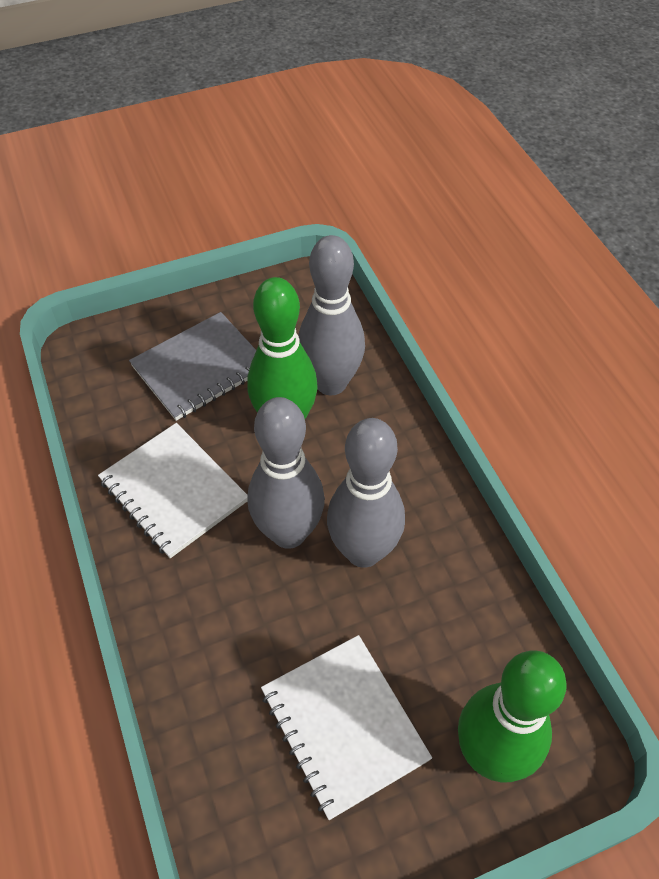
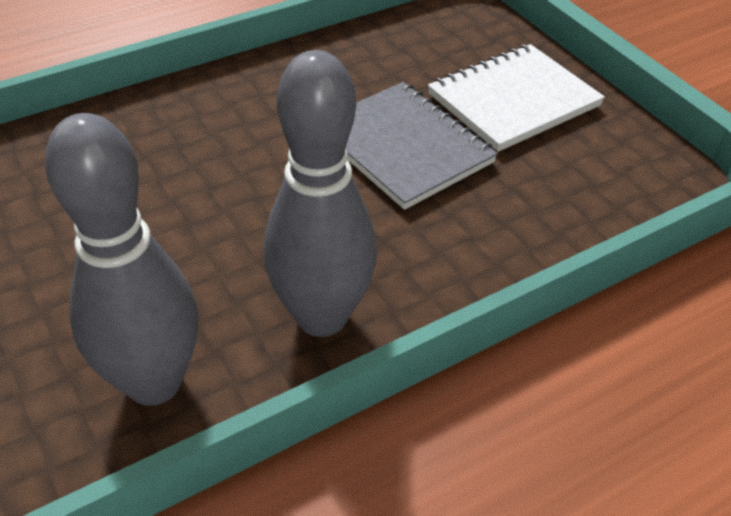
green bowling pin: 2 -> 0
grey bowling pin: 3 -> 2
white notebook: 2 -> 1

